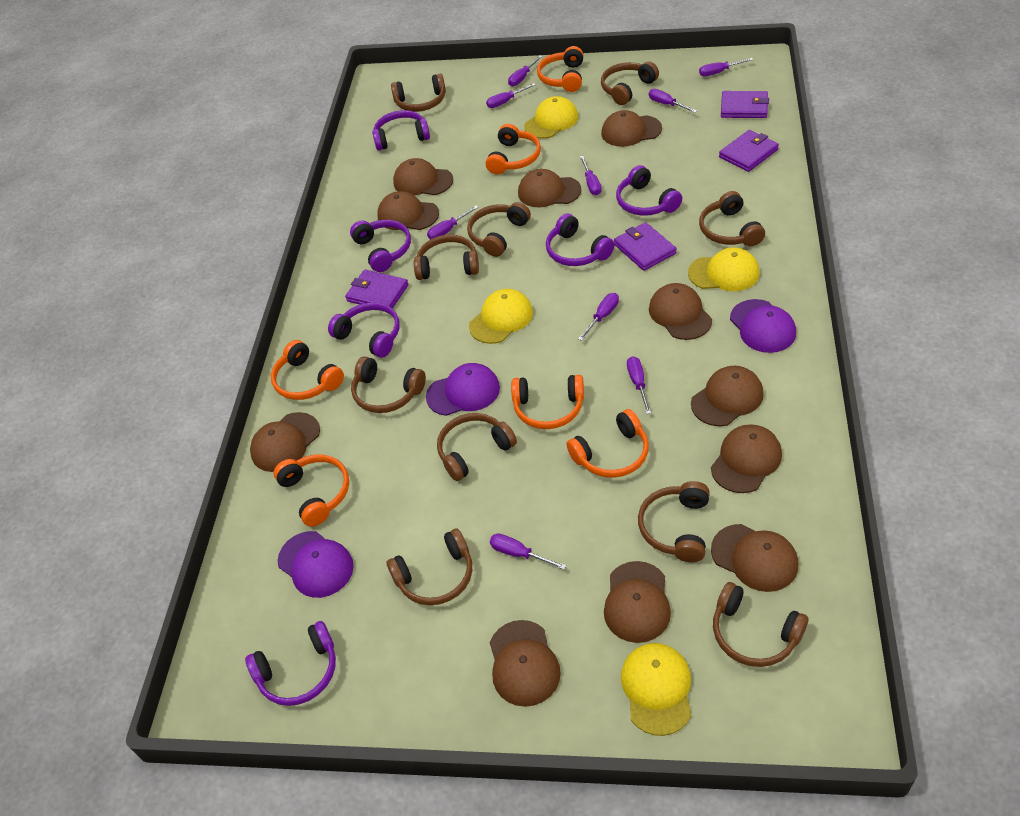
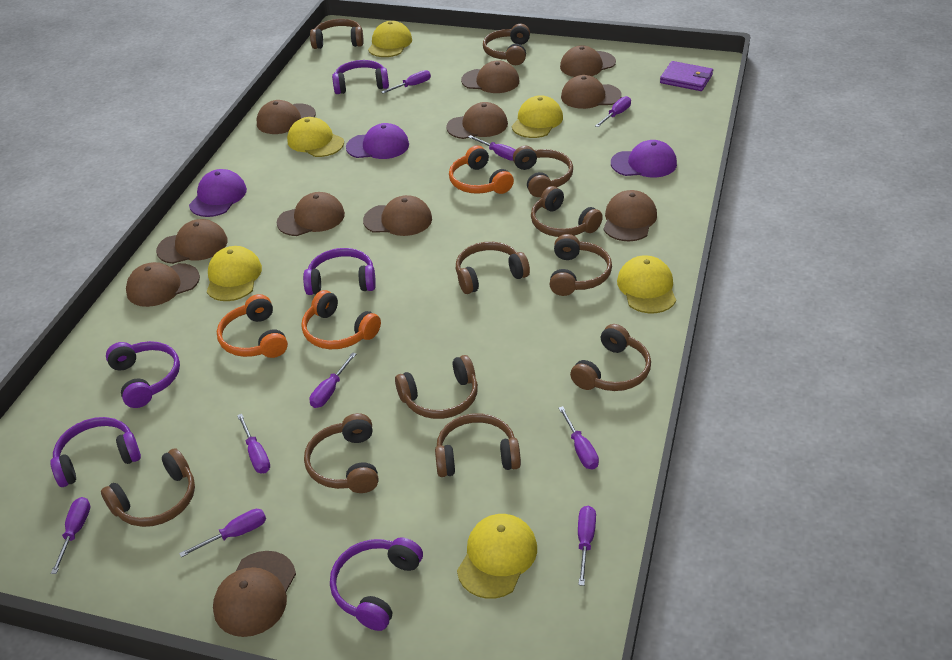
brown headphones: 10 -> 11
orange headphones: 6 -> 3
purple headphones: 6 -> 5
purple wallet: 4 -> 1
yellow cap: 4 -> 6

